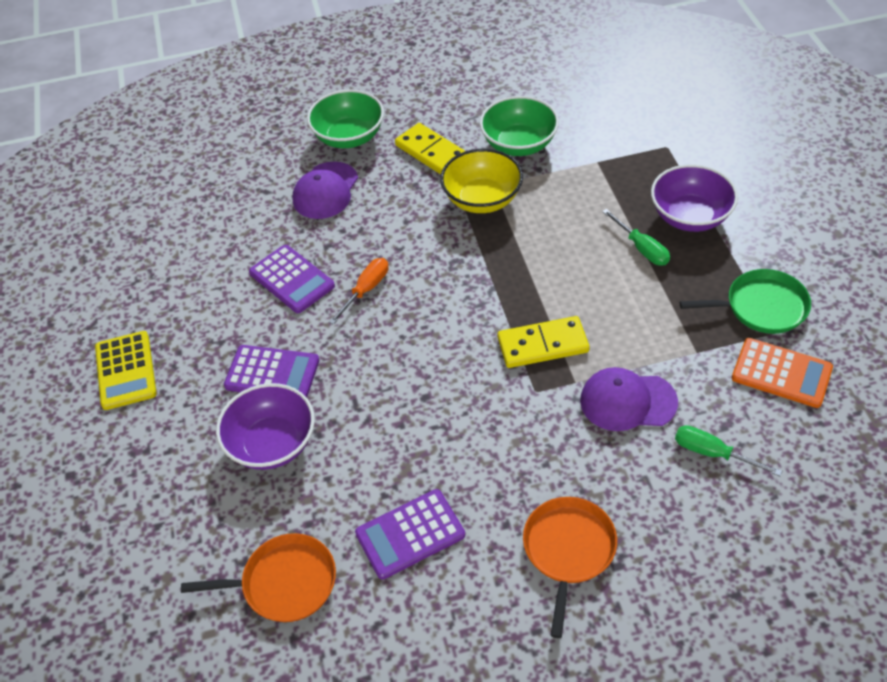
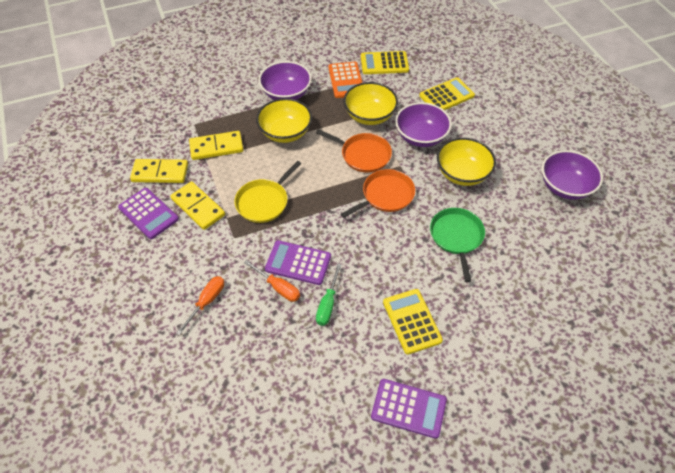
green bowl: 2 -> 0
green screwdriver: 2 -> 1
orange screwdriver: 1 -> 2
purple bowl: 2 -> 3
purple cap: 2 -> 0
yellow bowl: 1 -> 3
yellow calculator: 1 -> 3
yellow domino: 2 -> 3
yellow pan: 0 -> 1

